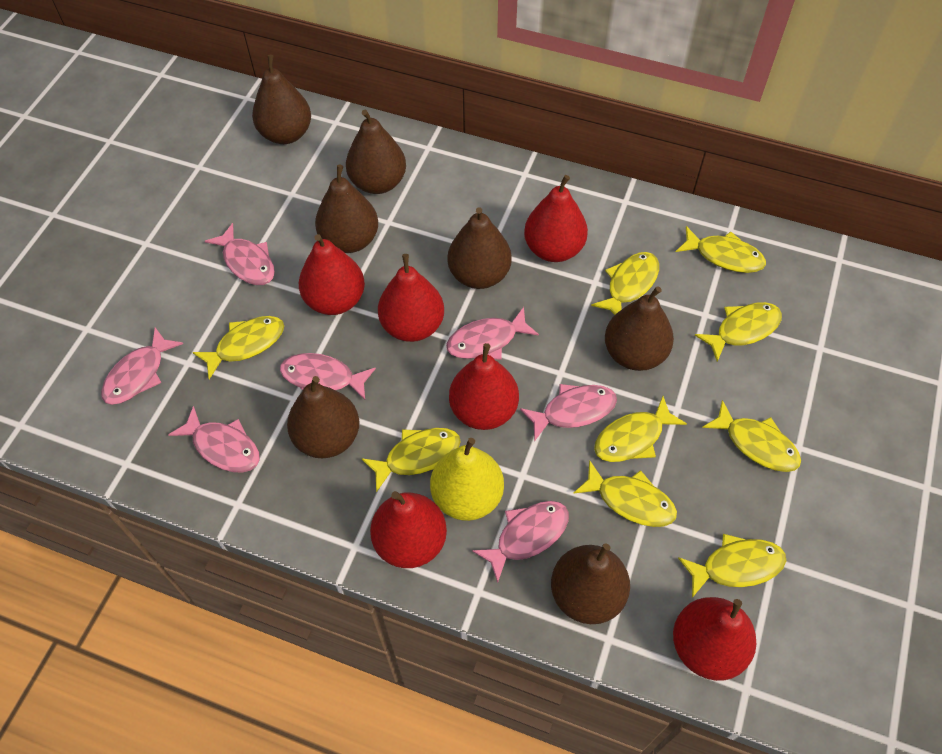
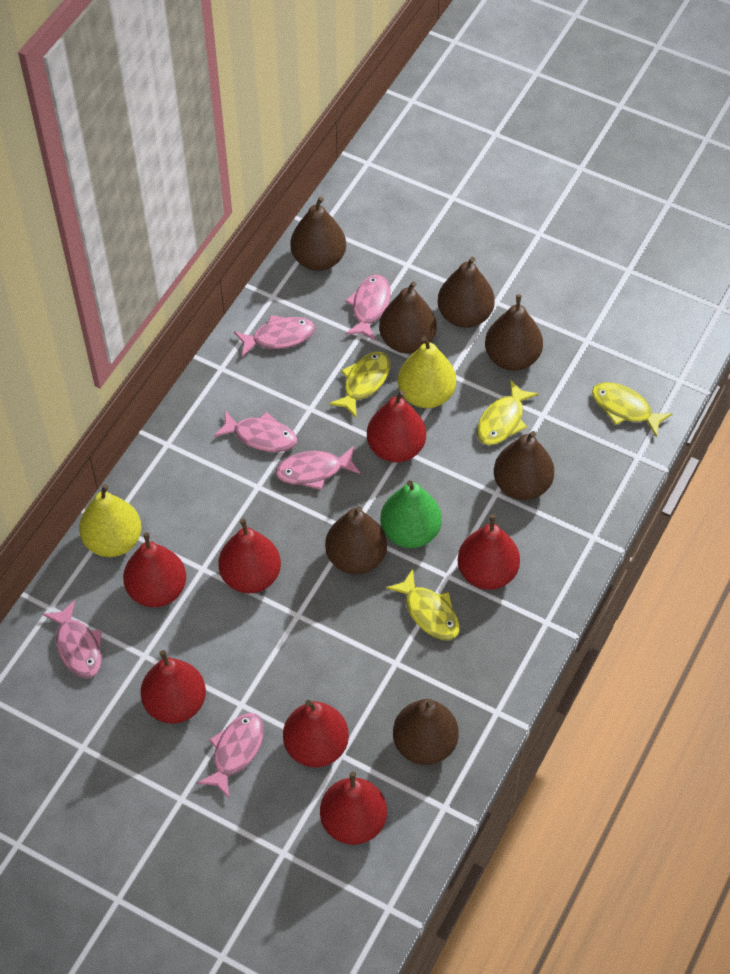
green pear: 0 -> 1
pink fish: 7 -> 6
red pear: 6 -> 7
yellow fish: 9 -> 4
yellow pear: 1 -> 2

